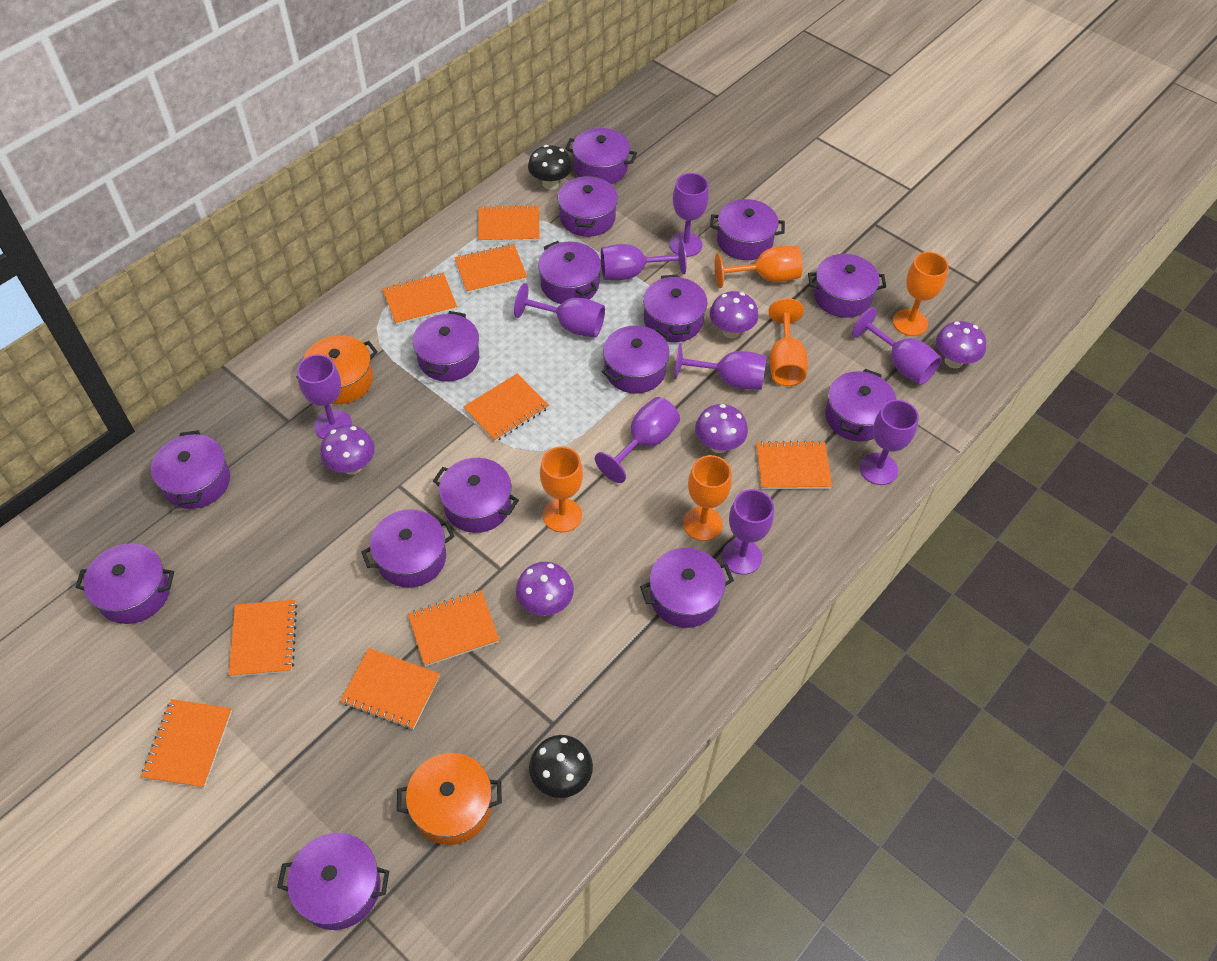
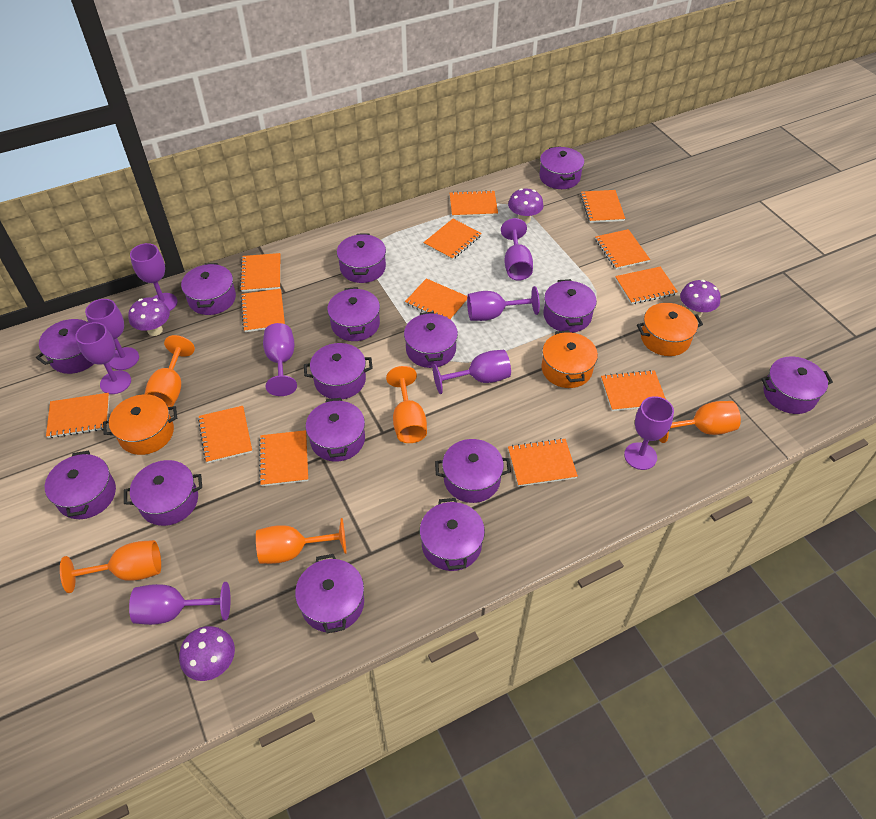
black mushroom: 2 -> 0
orange notebook: 9 -> 13
orange pot: 2 -> 3
purple mushroom: 5 -> 4

